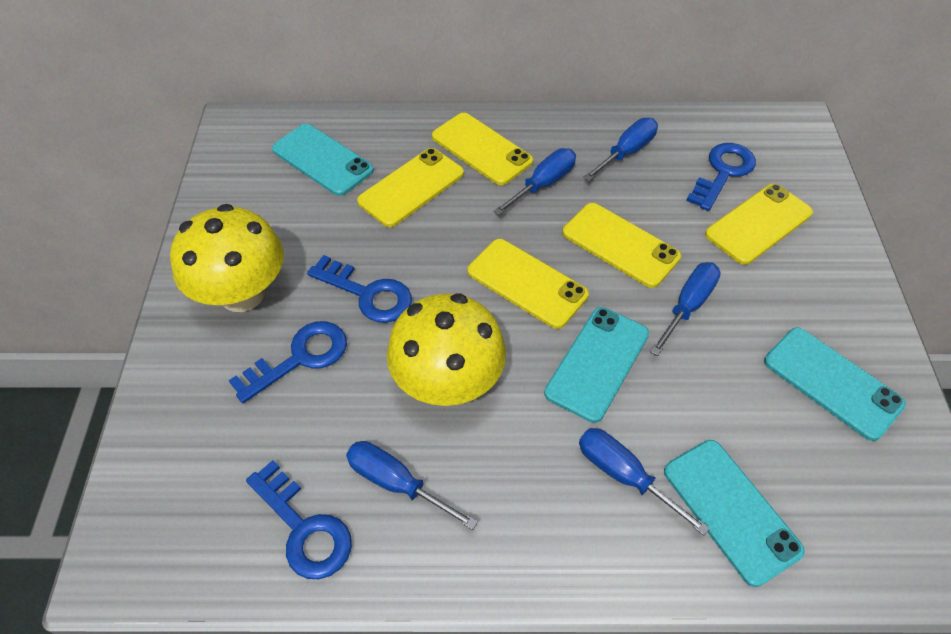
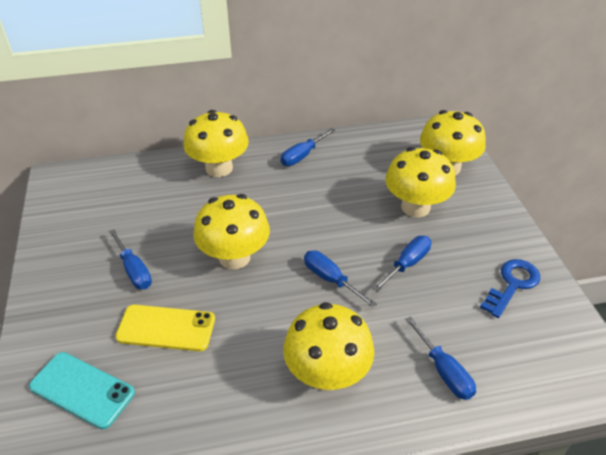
blue key: 4 -> 1
turquoise phone: 4 -> 1
yellow mushroom: 2 -> 5
yellow phone: 5 -> 1

